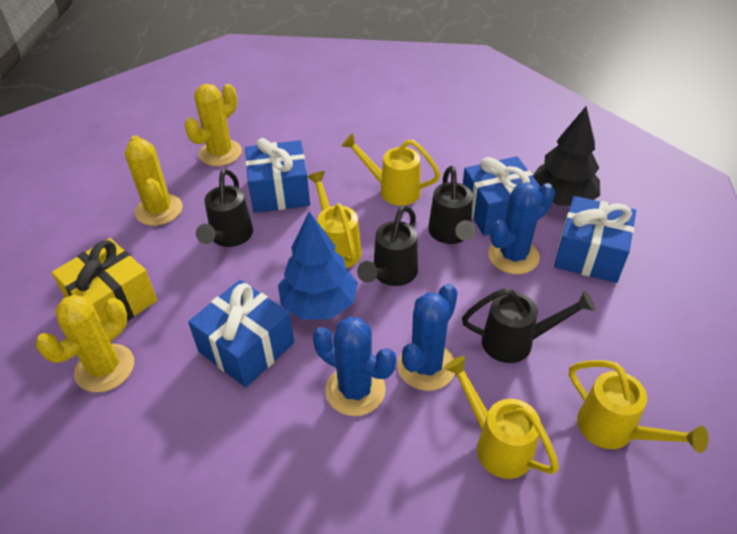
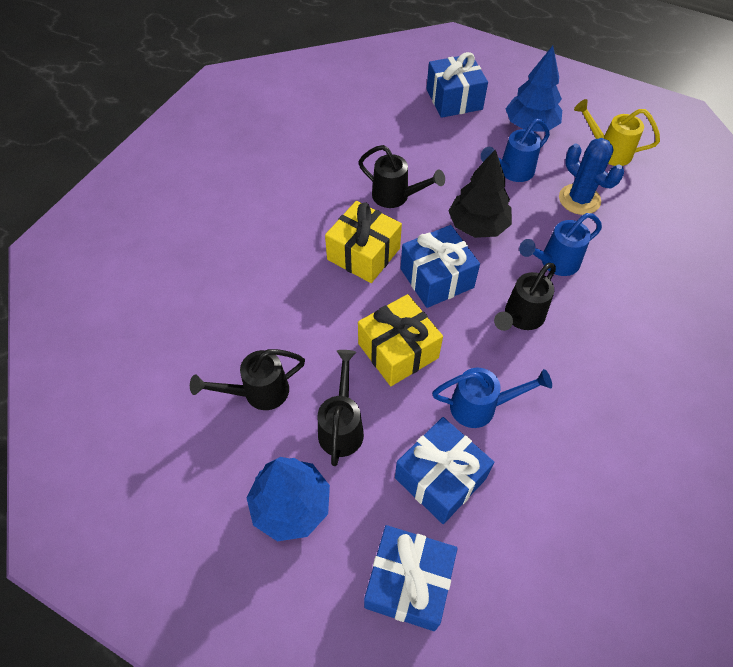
blue cactus: 3 -> 1
blue tree: 1 -> 2
blue watering can: 0 -> 3
yellow cactus: 3 -> 0
yellow gift: 1 -> 2
yellow watering can: 4 -> 1

